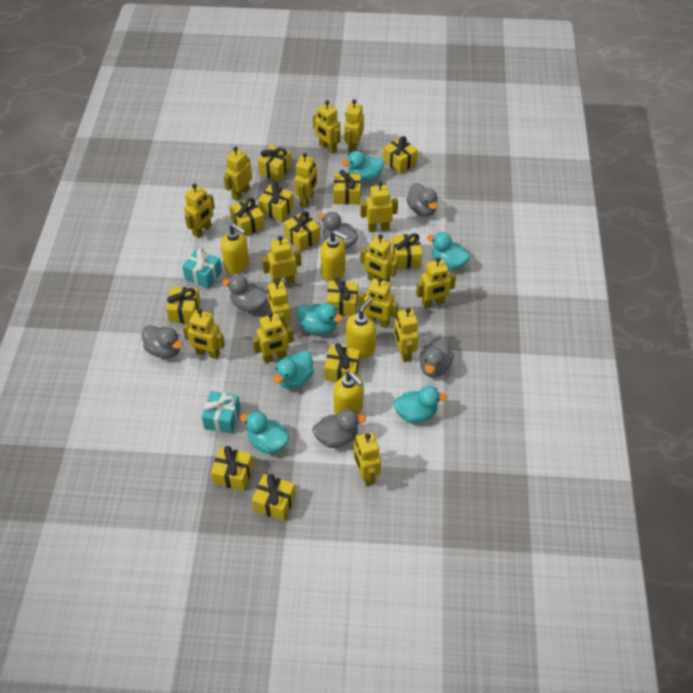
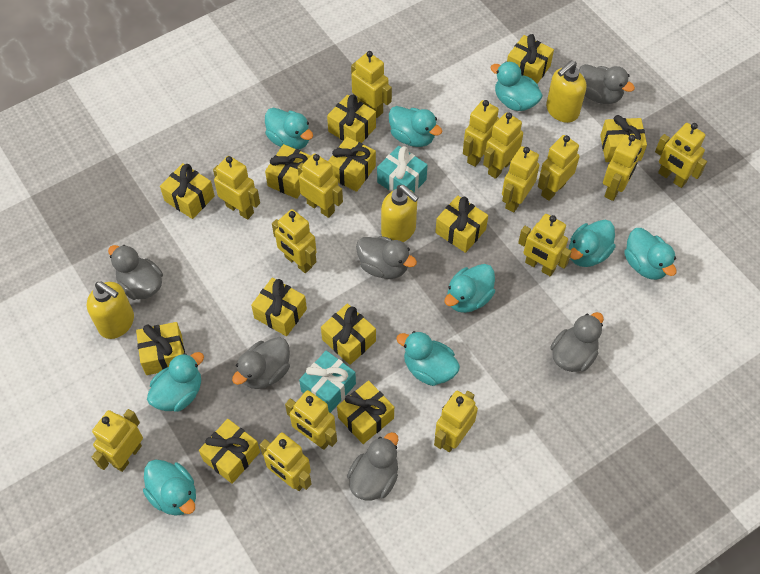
turquoise duck: 6 -> 9
yellow soap dispenser: 4 -> 3

